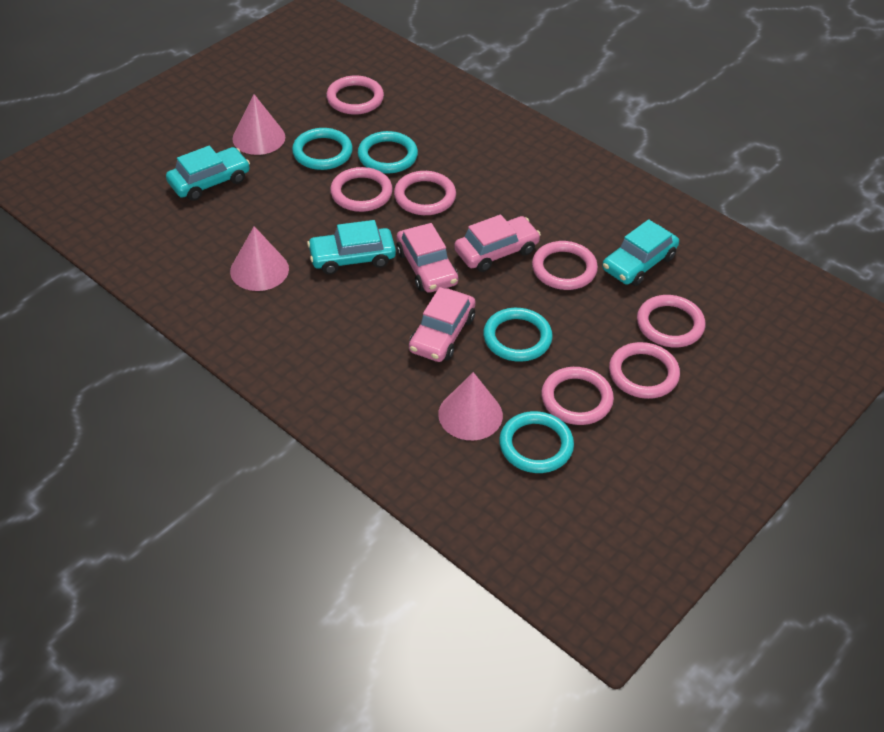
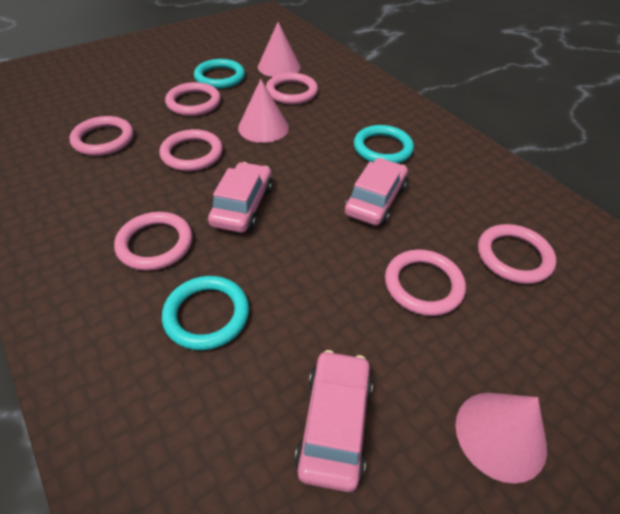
turquoise car: 3 -> 0
turquoise ring: 4 -> 3

